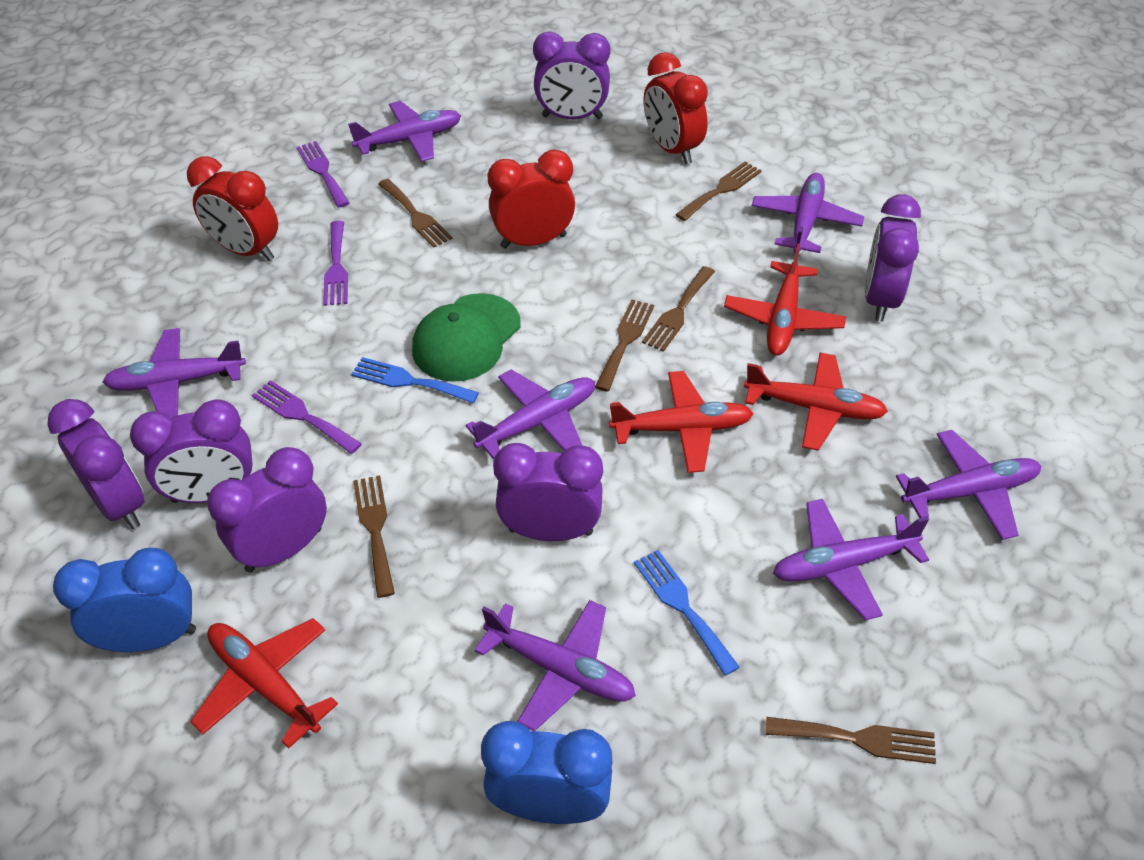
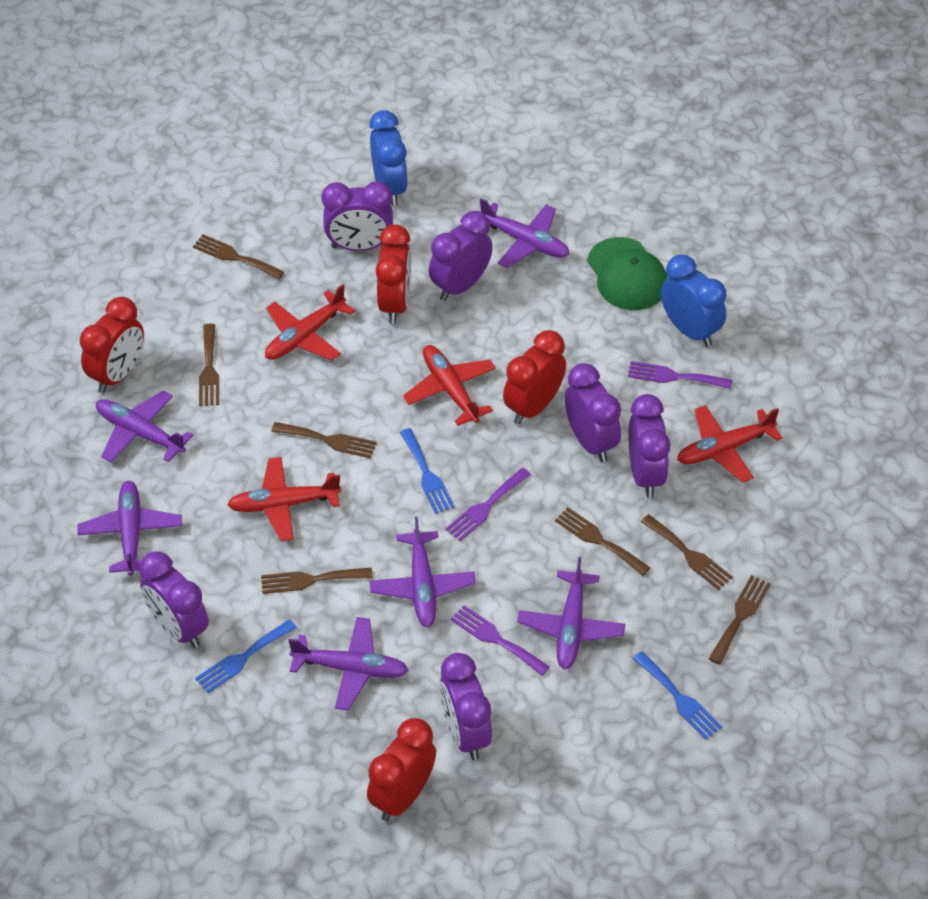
blue fork: 2 -> 3
brown fork: 6 -> 7
purple plane: 7 -> 6
red clock: 3 -> 4

